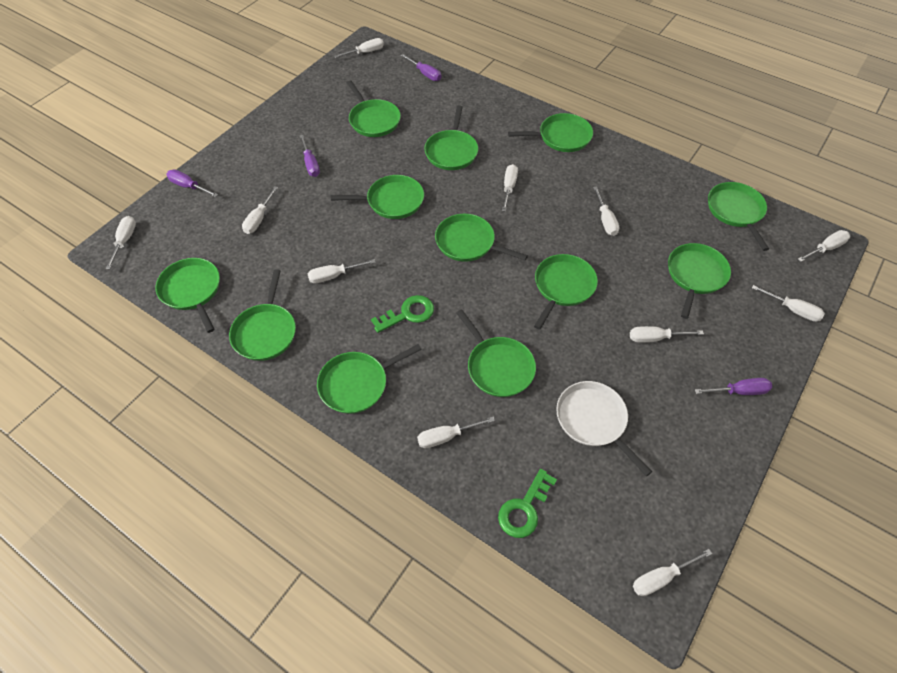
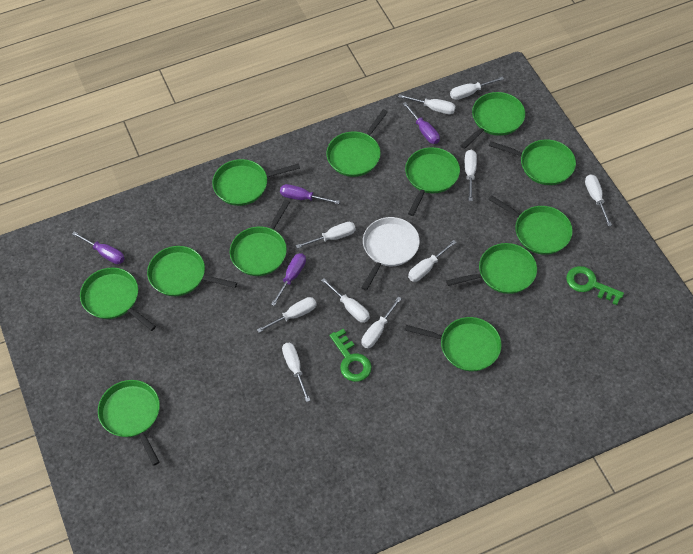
white screwdriver: 11 -> 10

